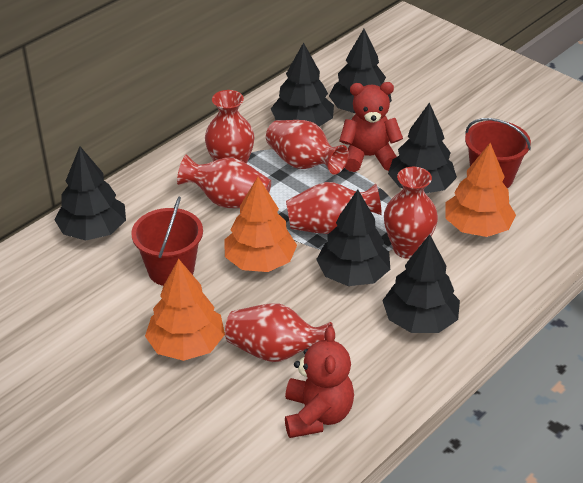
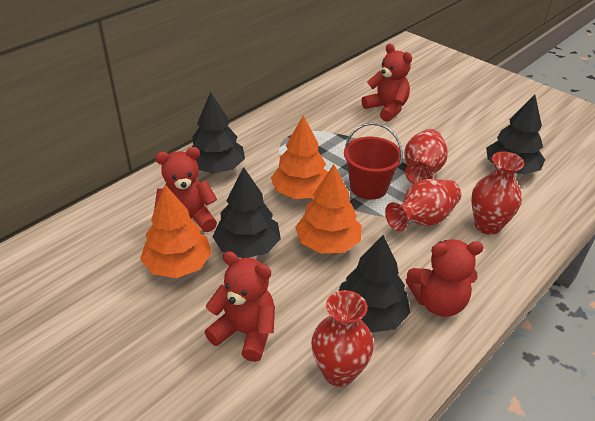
black tree: 6 -> 4
red bucket: 2 -> 1
red teddy bear: 2 -> 4
red vase: 6 -> 4

